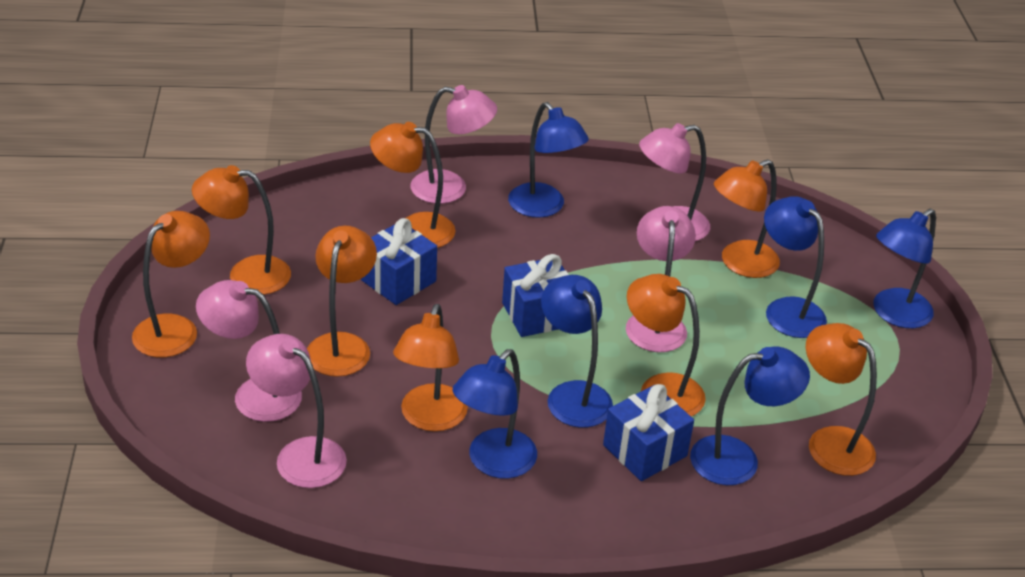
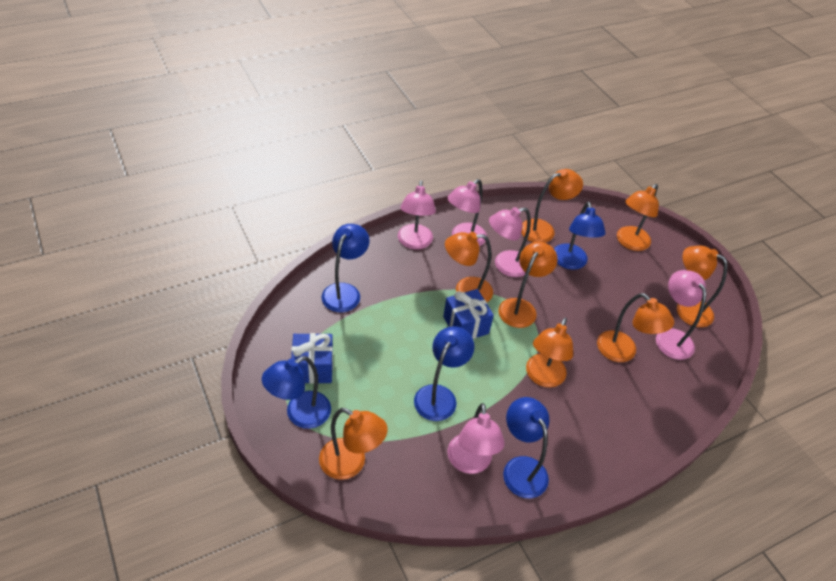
blue gift: 3 -> 2
blue lamp: 6 -> 5

